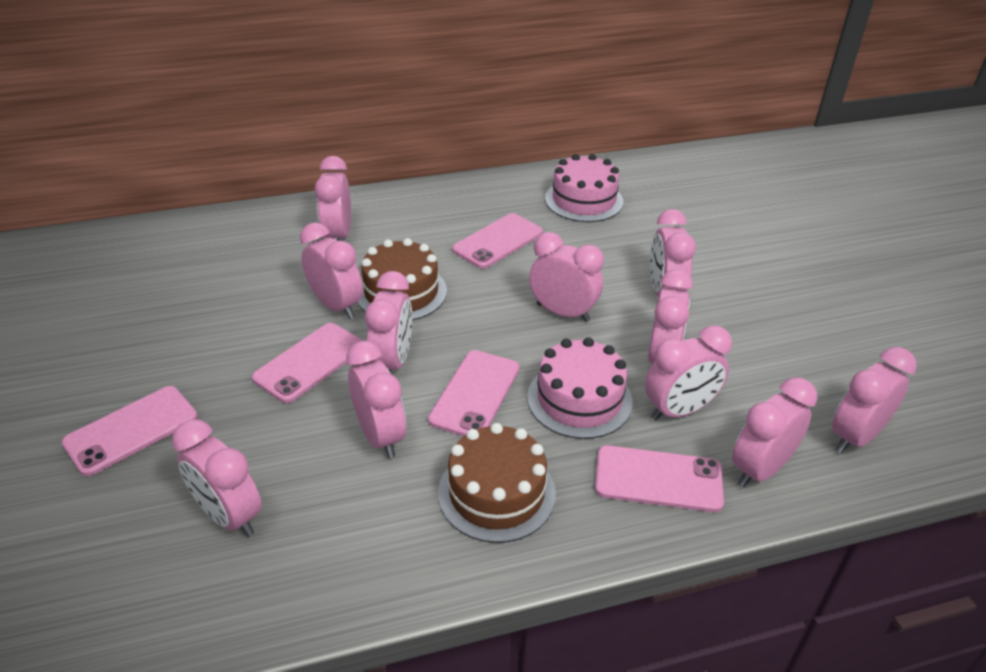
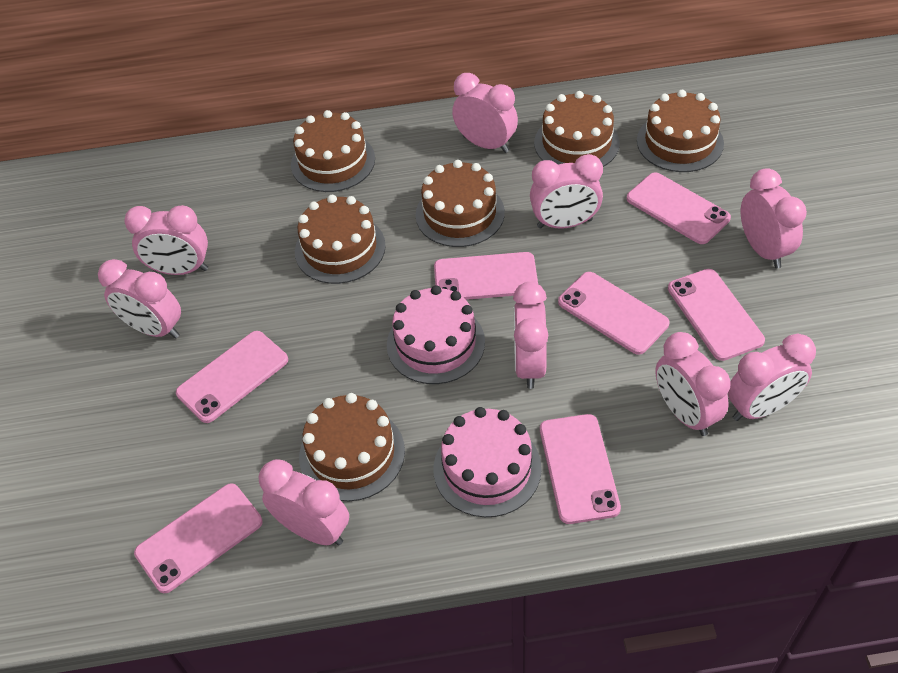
brown cake: 2 -> 6
pink clock: 11 -> 9
pink phone: 5 -> 7

